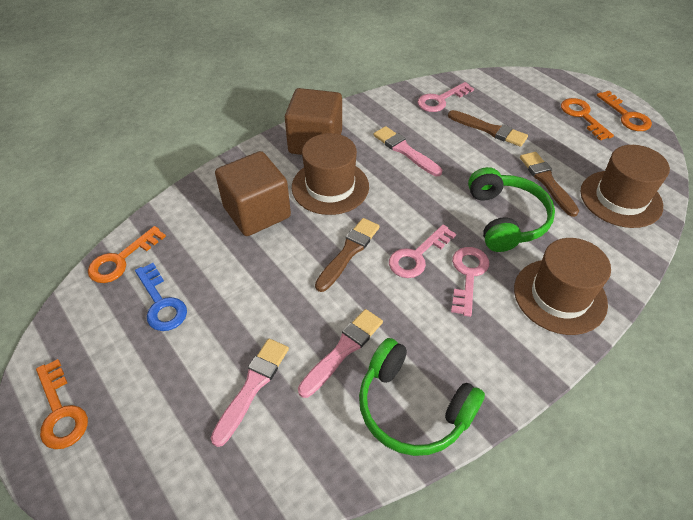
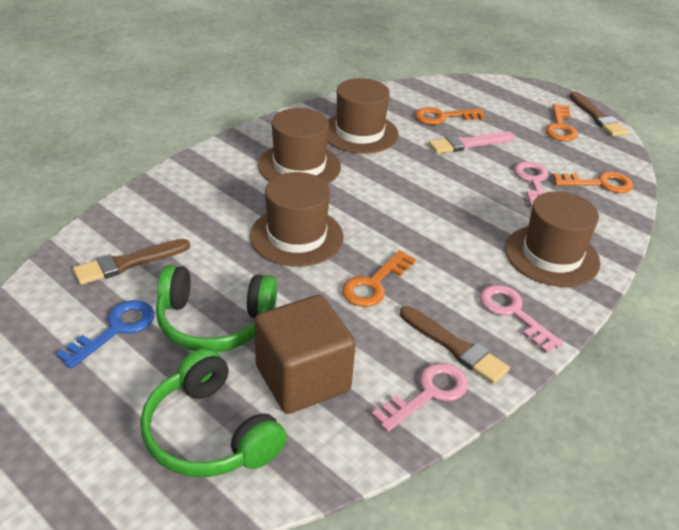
brown cube: 2 -> 1
brown hat: 3 -> 4
pink brush: 3 -> 1

